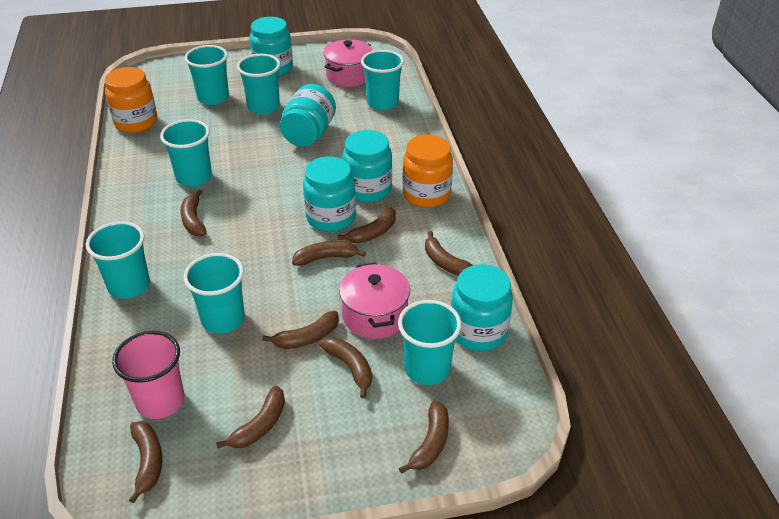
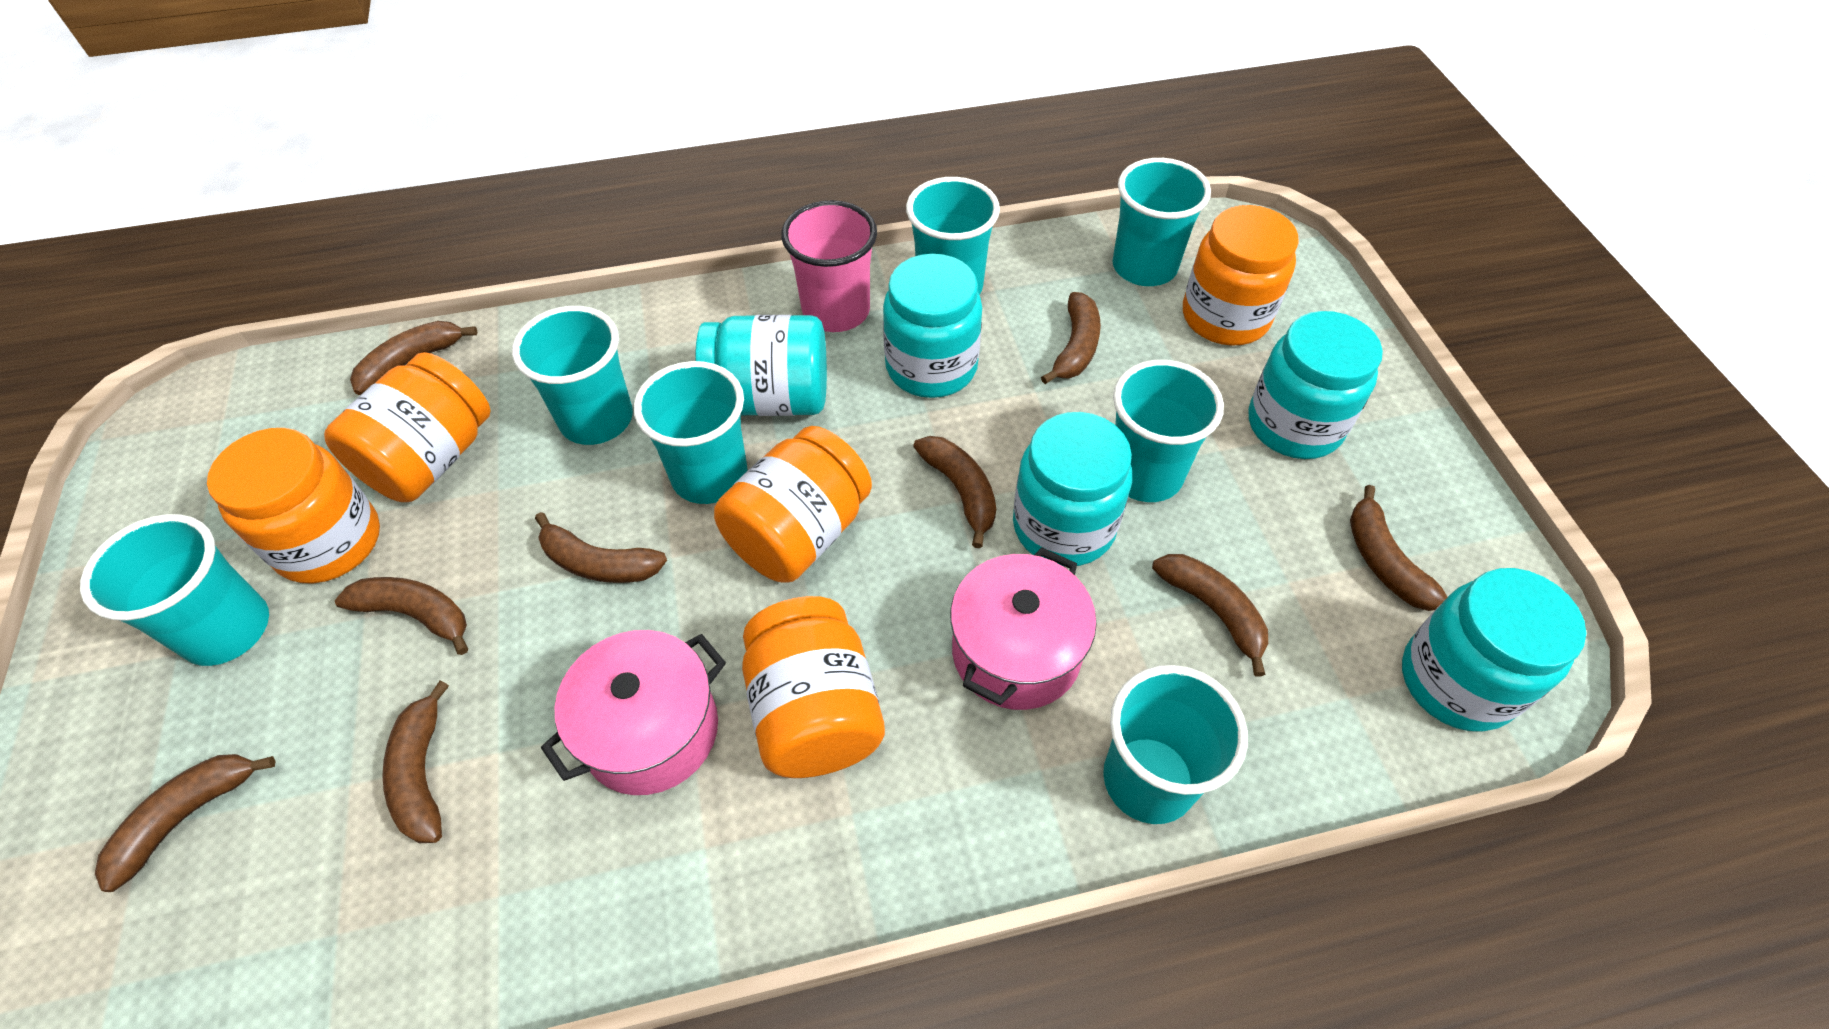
orange jar: 2 -> 5

